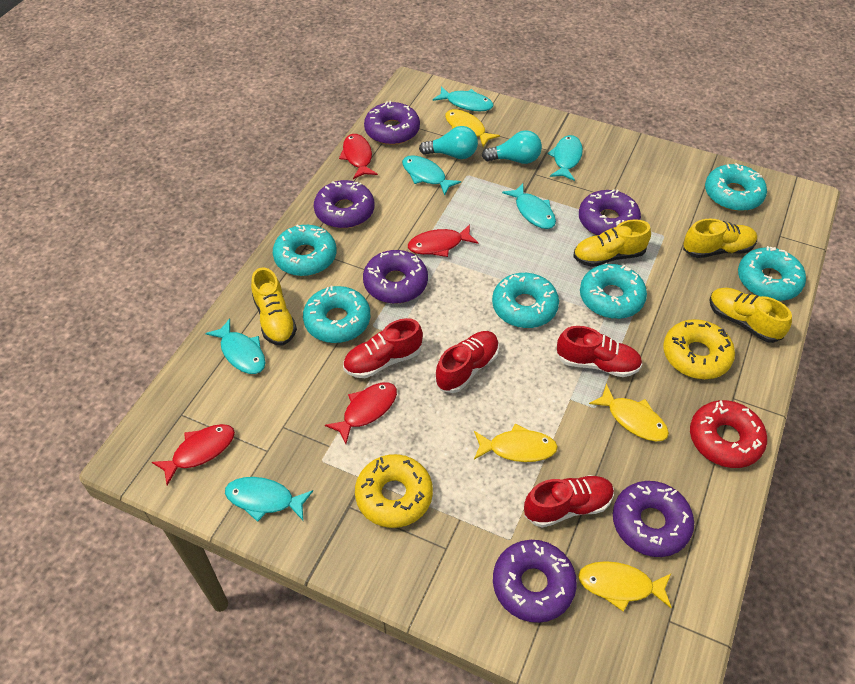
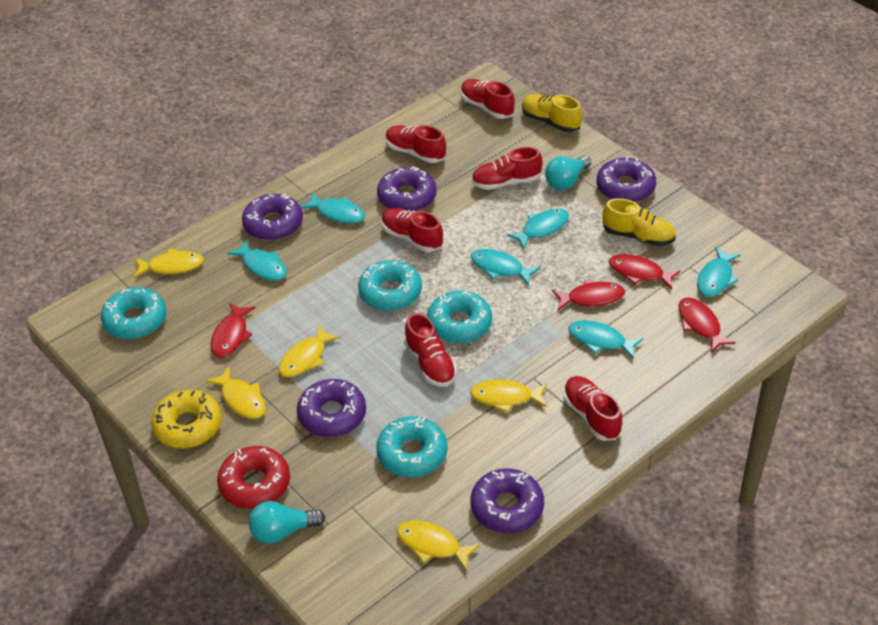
purple donut: 6 -> 5
red shoe: 4 -> 6
turquoise donut: 6 -> 4
yellow donut: 2 -> 1
yellow fish: 4 -> 5
yellow shoe: 4 -> 2

